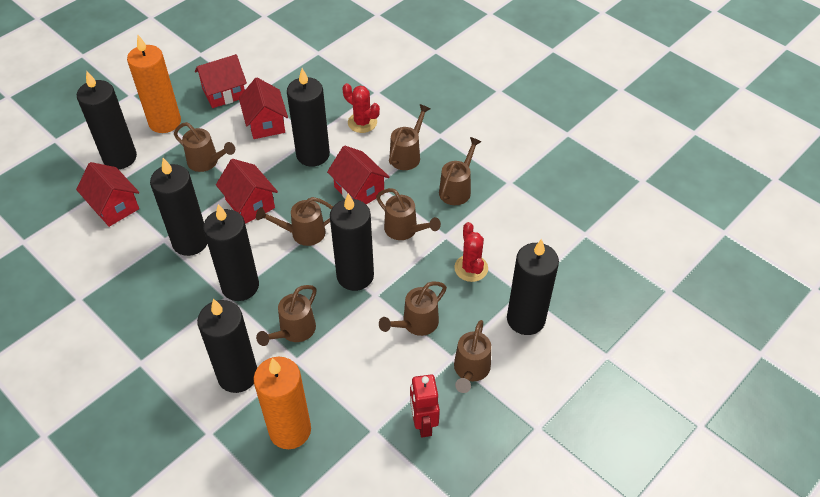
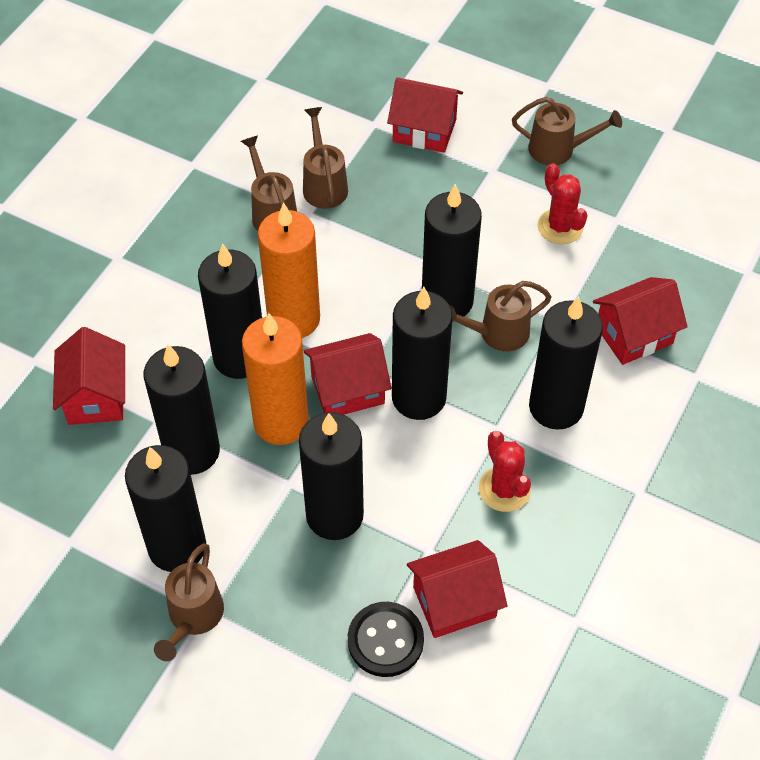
black button: 0 -> 1
brown watering can: 8 -> 5
red robot: 1 -> 0

